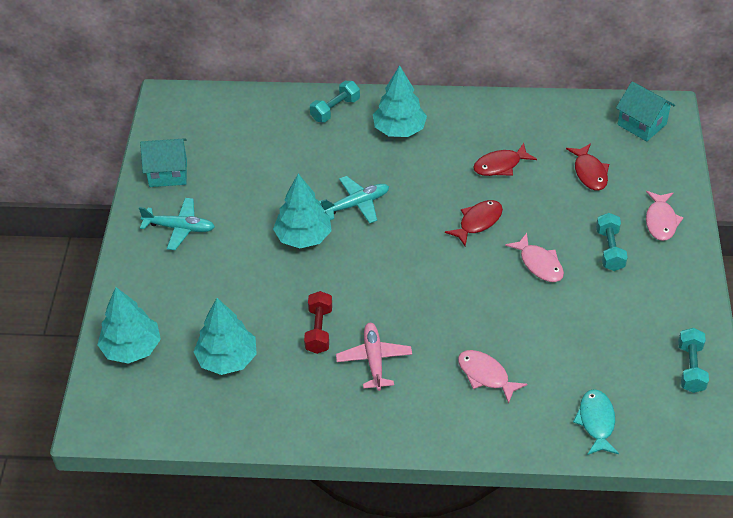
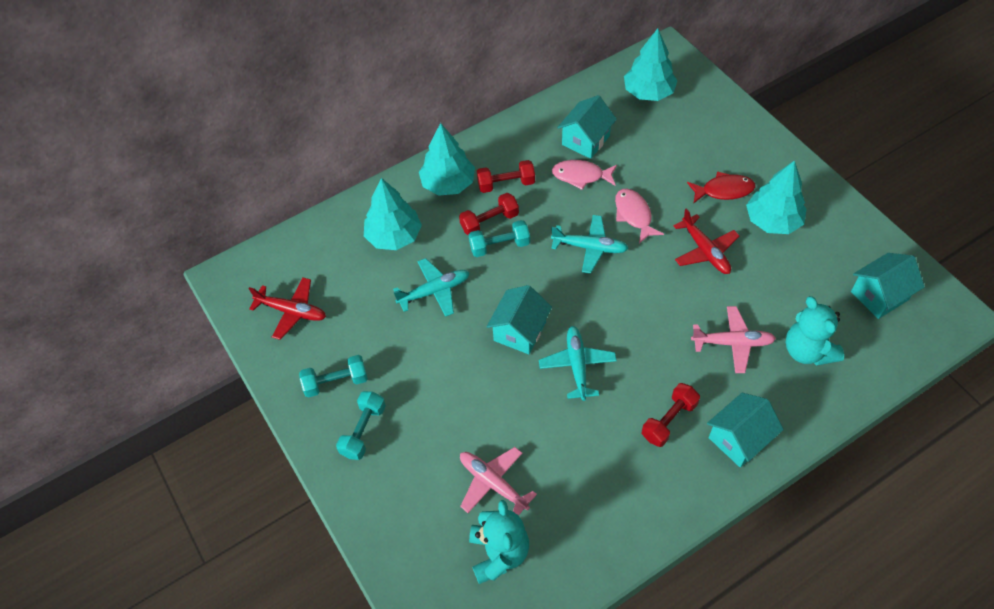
pink fish: 3 -> 2
pink plane: 1 -> 2
red dumbbell: 1 -> 3
red fish: 3 -> 1
red plane: 0 -> 2
turquoise fish: 1 -> 0
turquoise house: 2 -> 4
turquoise plane: 2 -> 3
turquoise teddy bear: 0 -> 2

